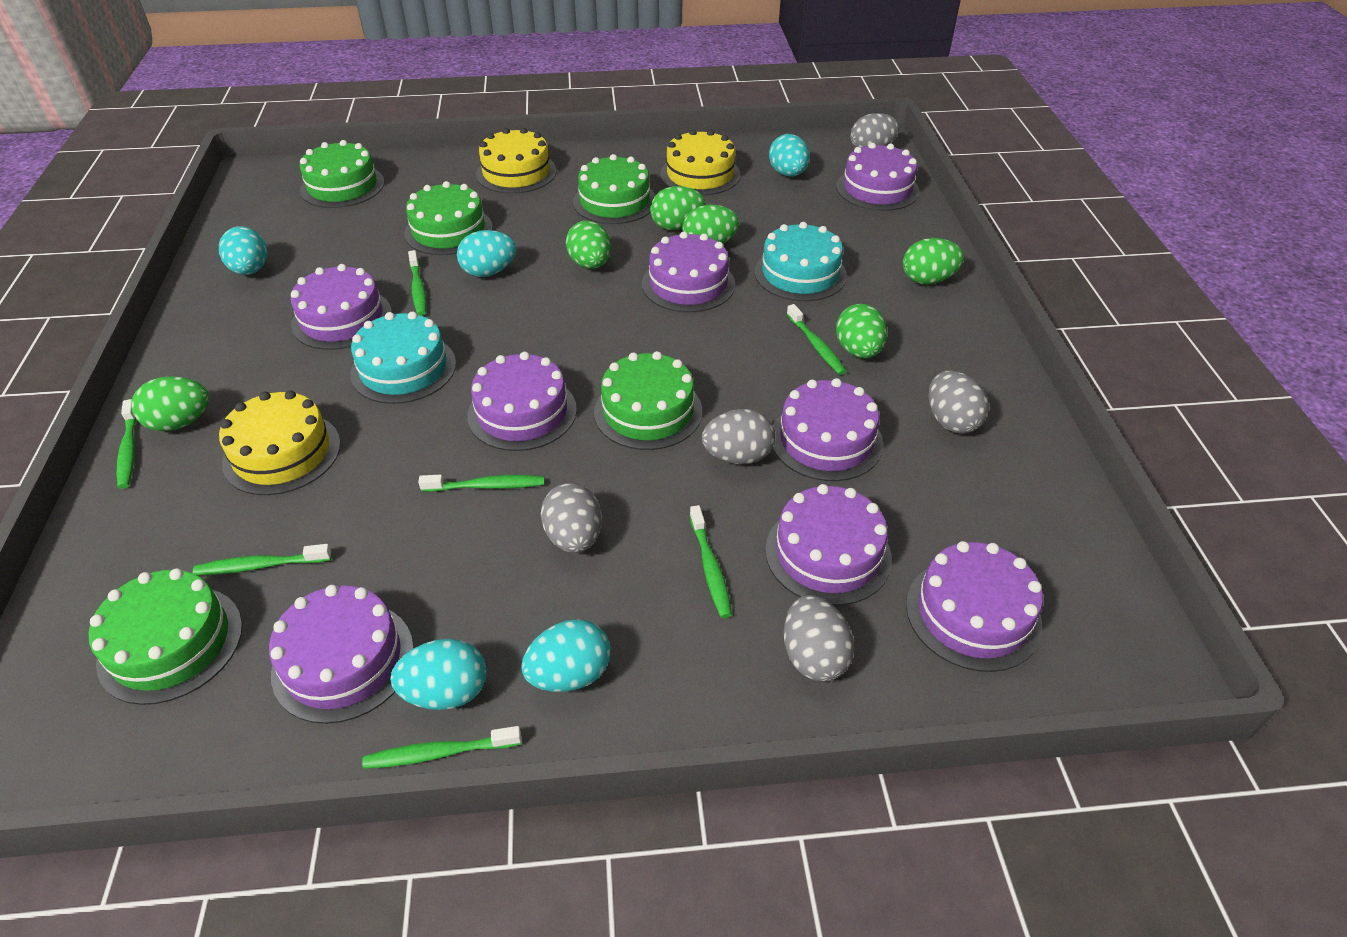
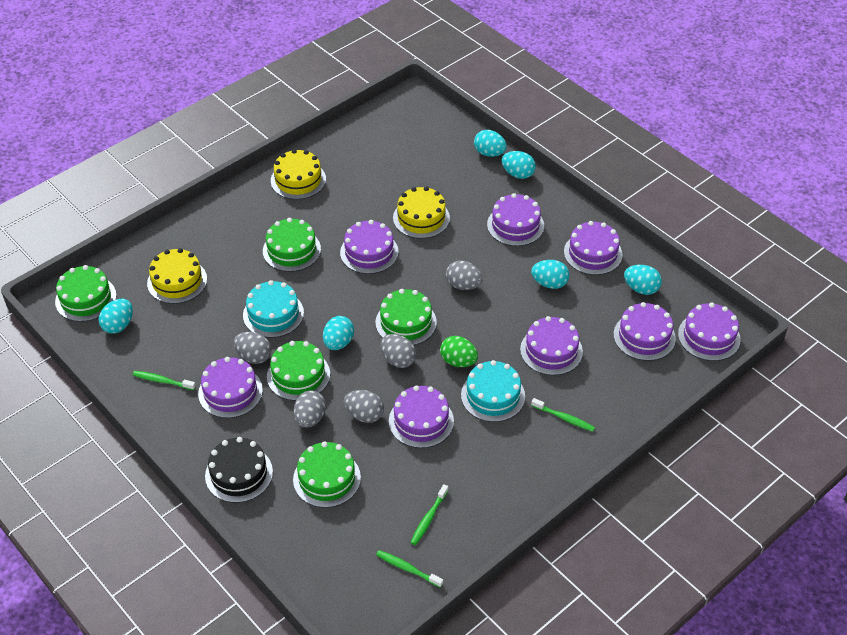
black cake: 0 -> 1
green egg: 6 -> 1
green toothbrush: 7 -> 4
turquoise egg: 5 -> 6

